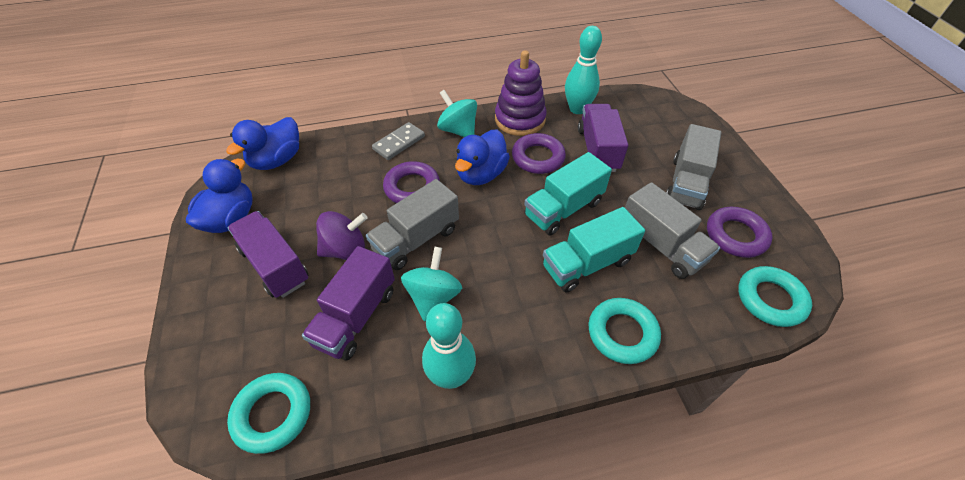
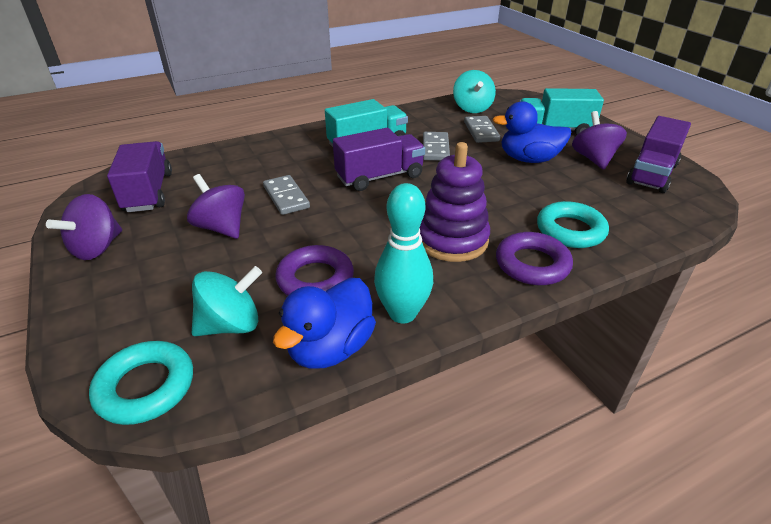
blue duck: 3 -> 2
grey domino: 1 -> 3
grey truck: 3 -> 0
purple ring: 3 -> 2
purple spinning top: 1 -> 3
turquoise bowling pin: 2 -> 1
turquoise ring: 3 -> 2

